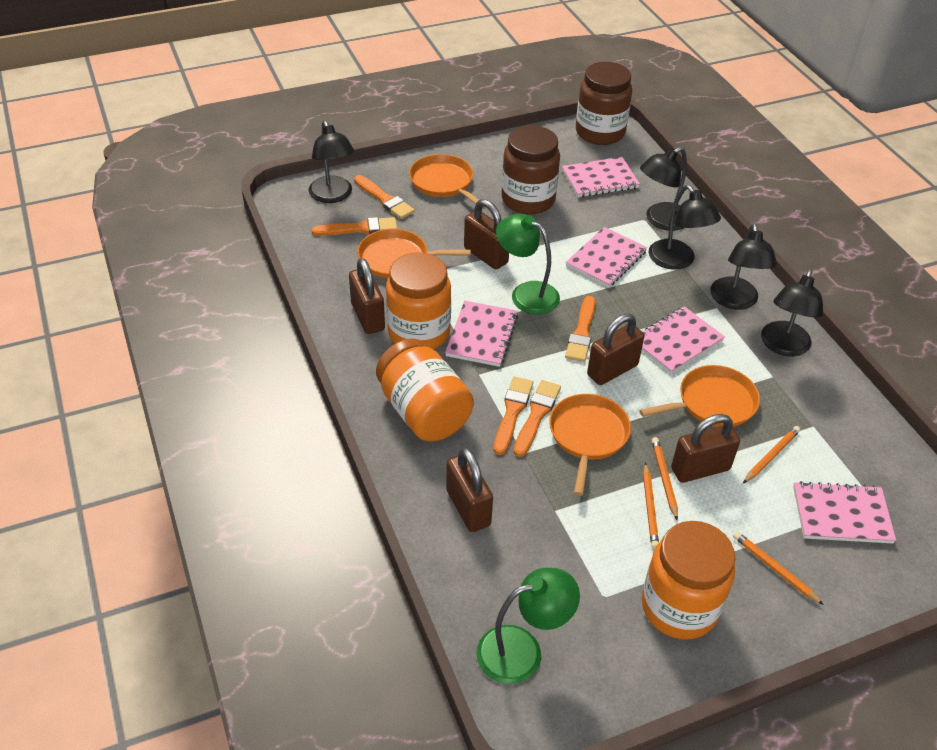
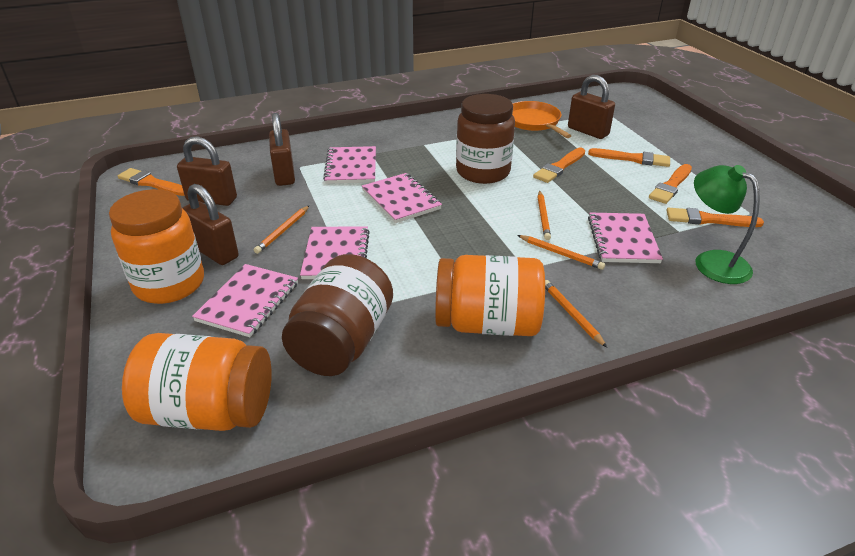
black lamp: 5 -> 0
brown padlock: 5 -> 4
green lamp: 2 -> 1
orange pan: 4 -> 1

